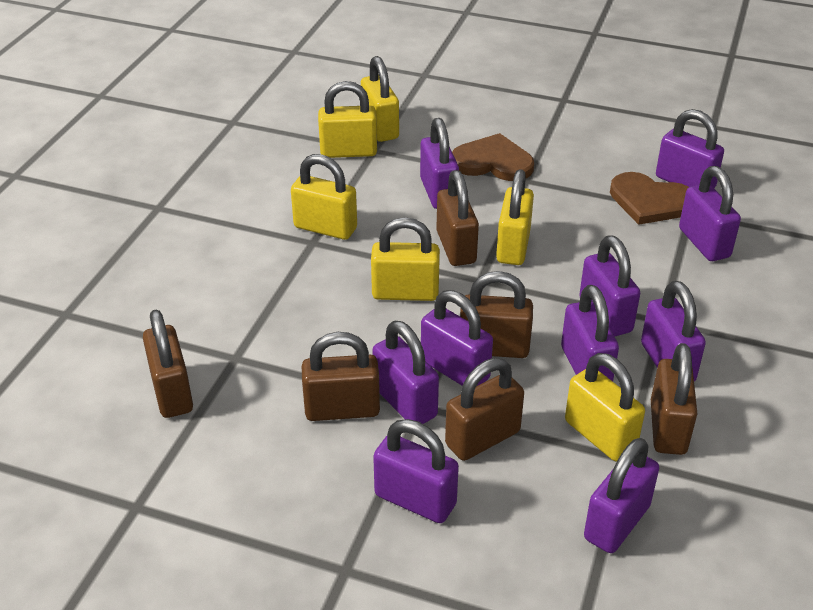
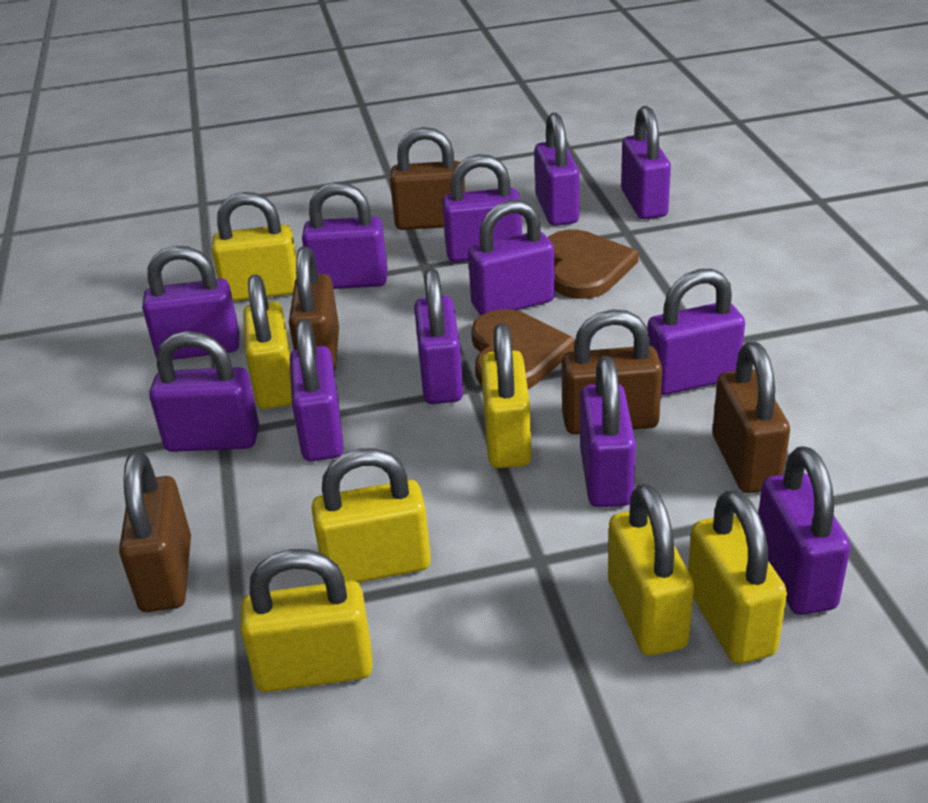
brown padlock: 6 -> 5
purple padlock: 10 -> 12
yellow padlock: 6 -> 7

